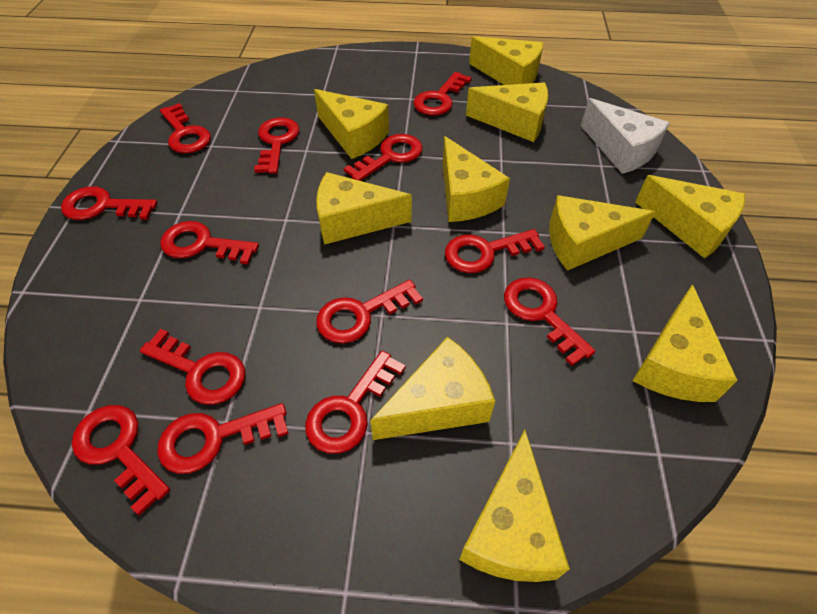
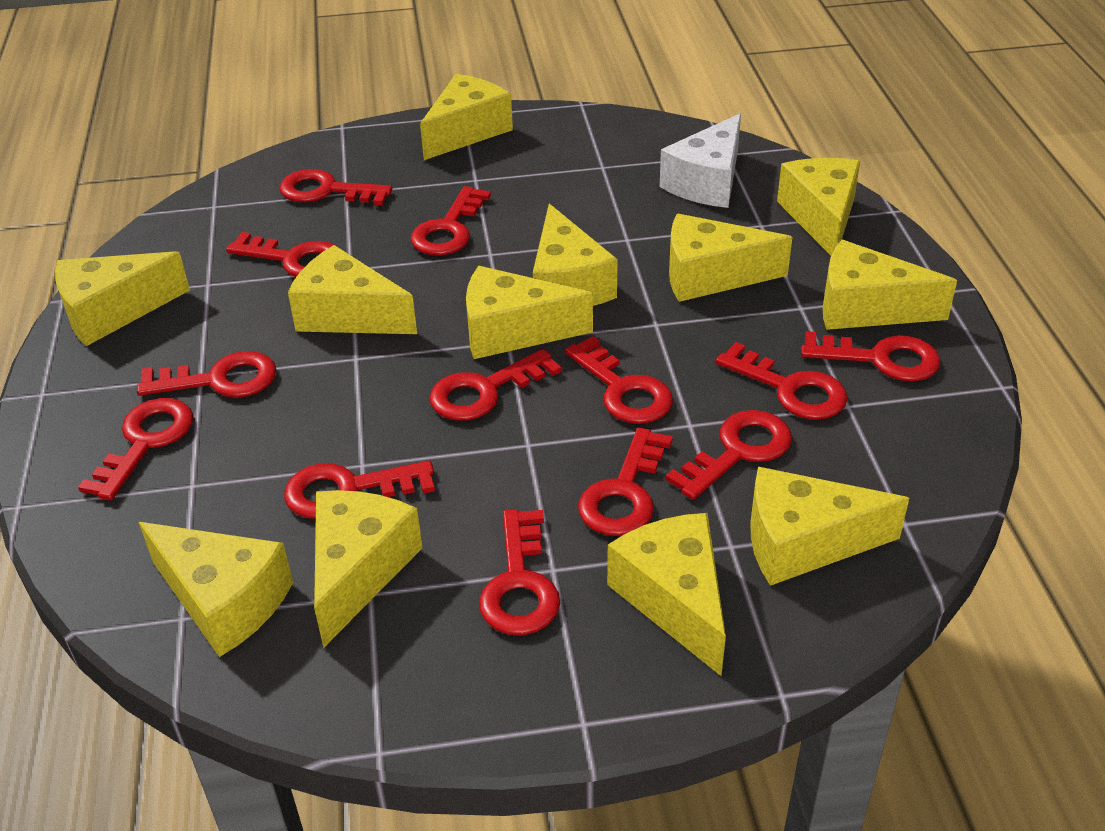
yellow cheese: 10 -> 12

